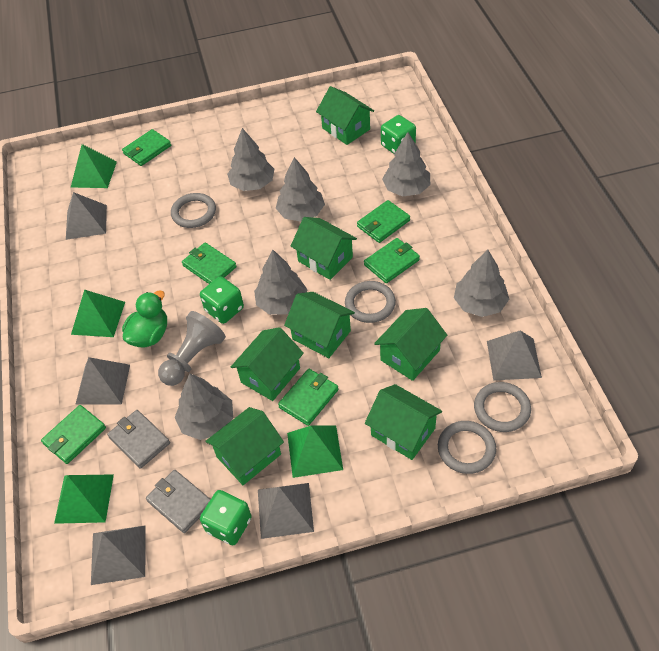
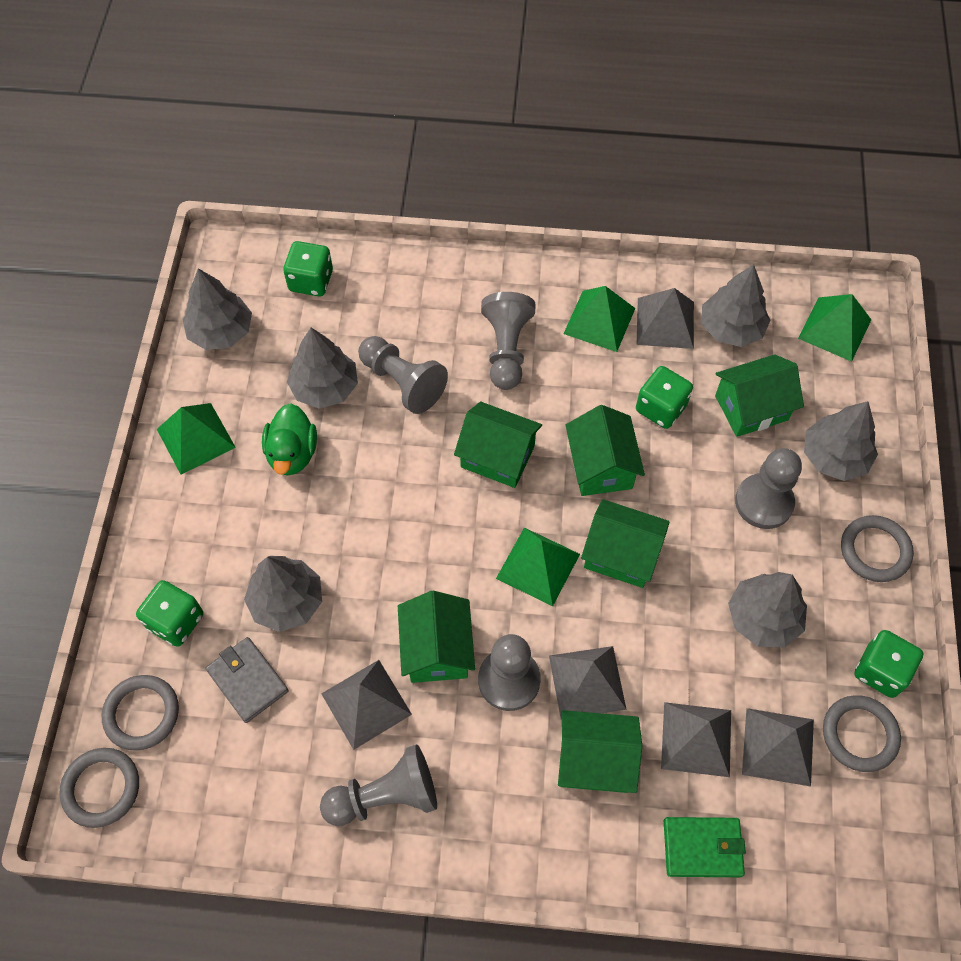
green dice: 3 -> 4
green house: 7 -> 6
green wallet: 6 -> 1
grey pawn: 1 -> 5
grey wallet: 2 -> 1

